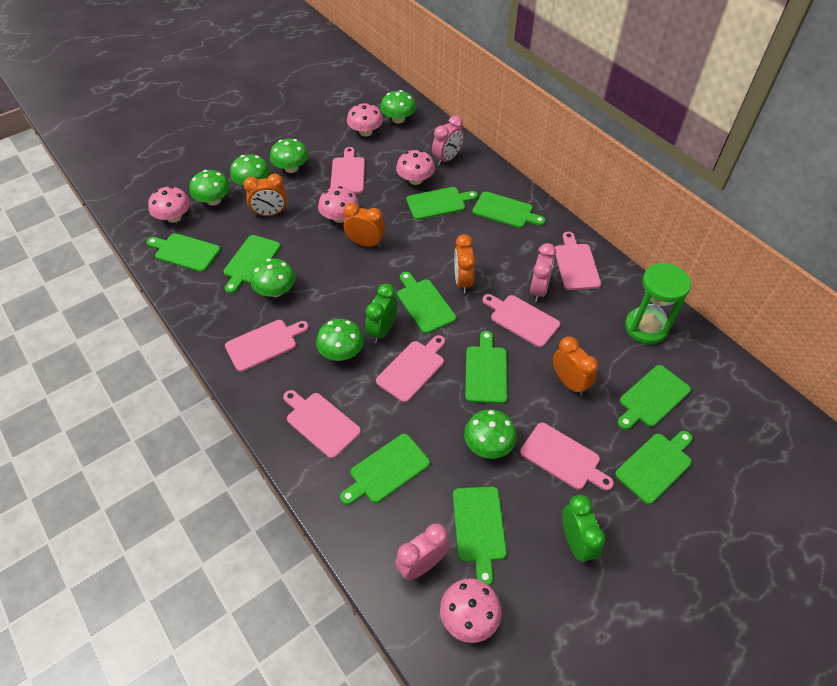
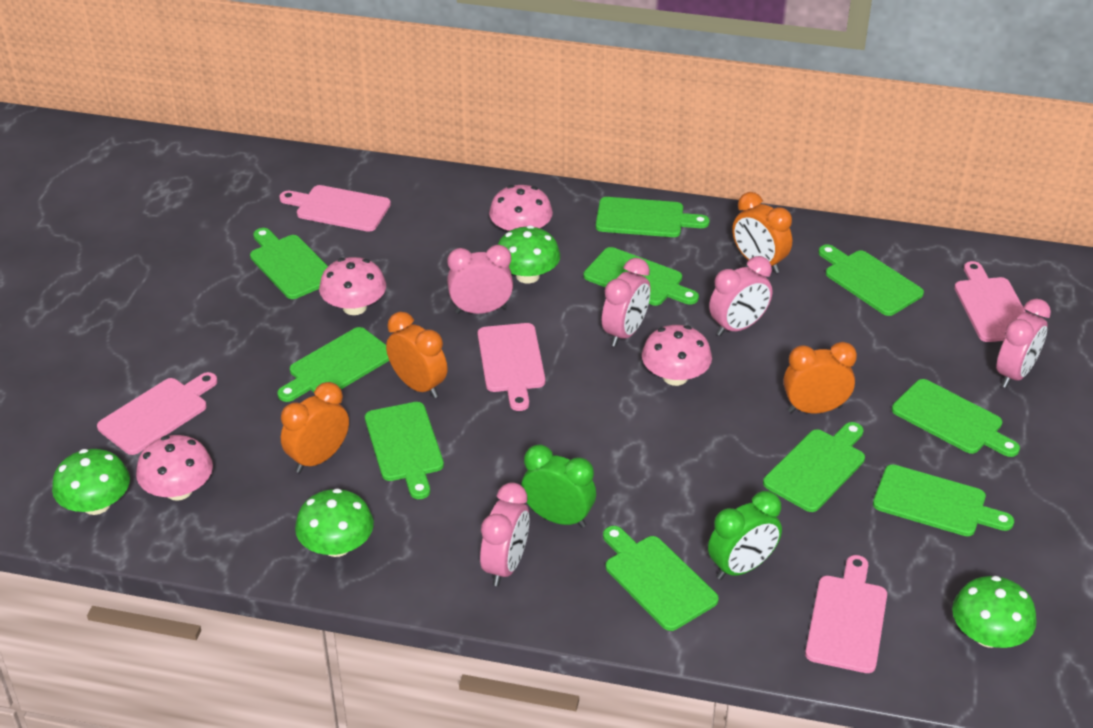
green hourglass: 1 -> 0
green mushroom: 7 -> 4
pink clock: 3 -> 5
pink cutting board: 7 -> 5
pink mushroom: 5 -> 4

